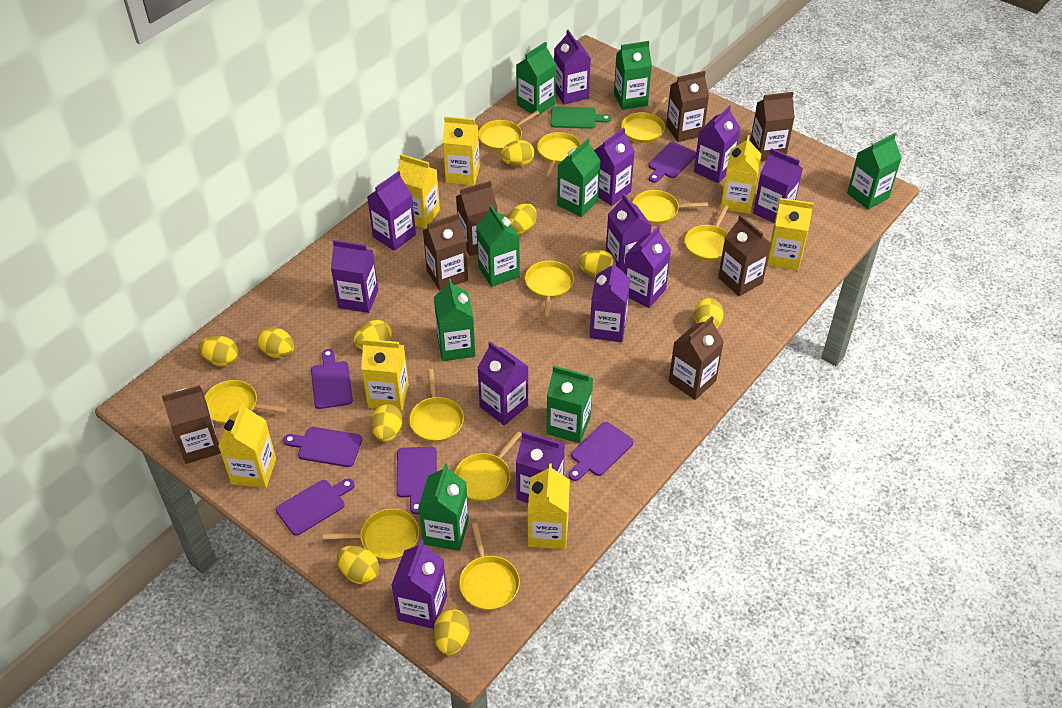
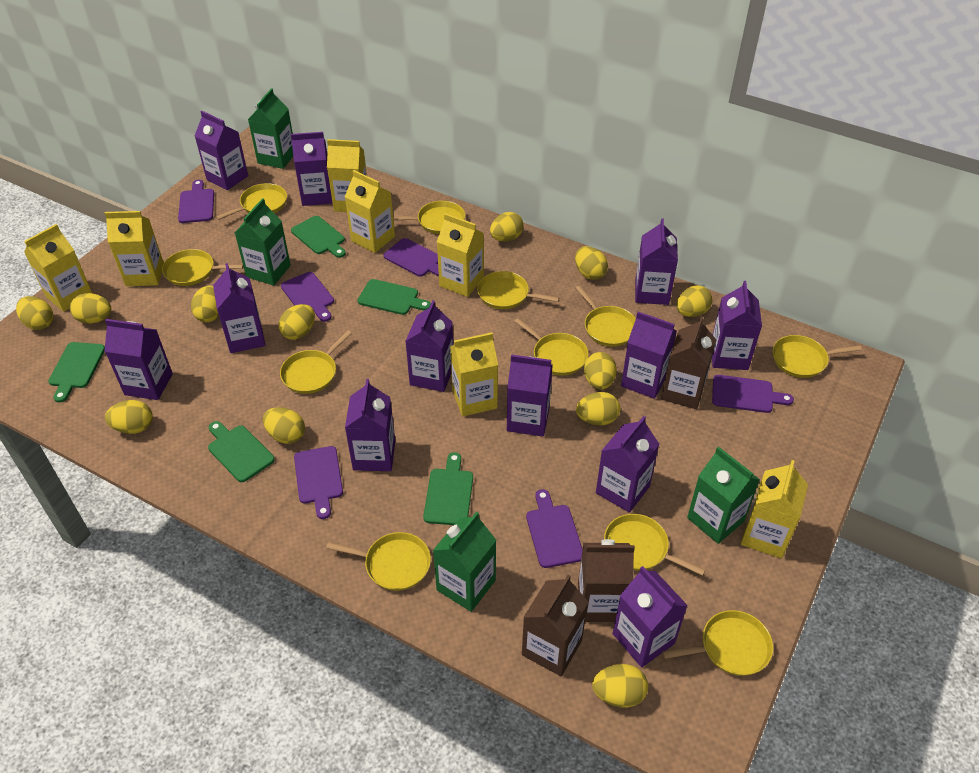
brown carton: 7 -> 3
green carton: 8 -> 4
green cutting board: 1 -> 5
yellow egg: 10 -> 12

